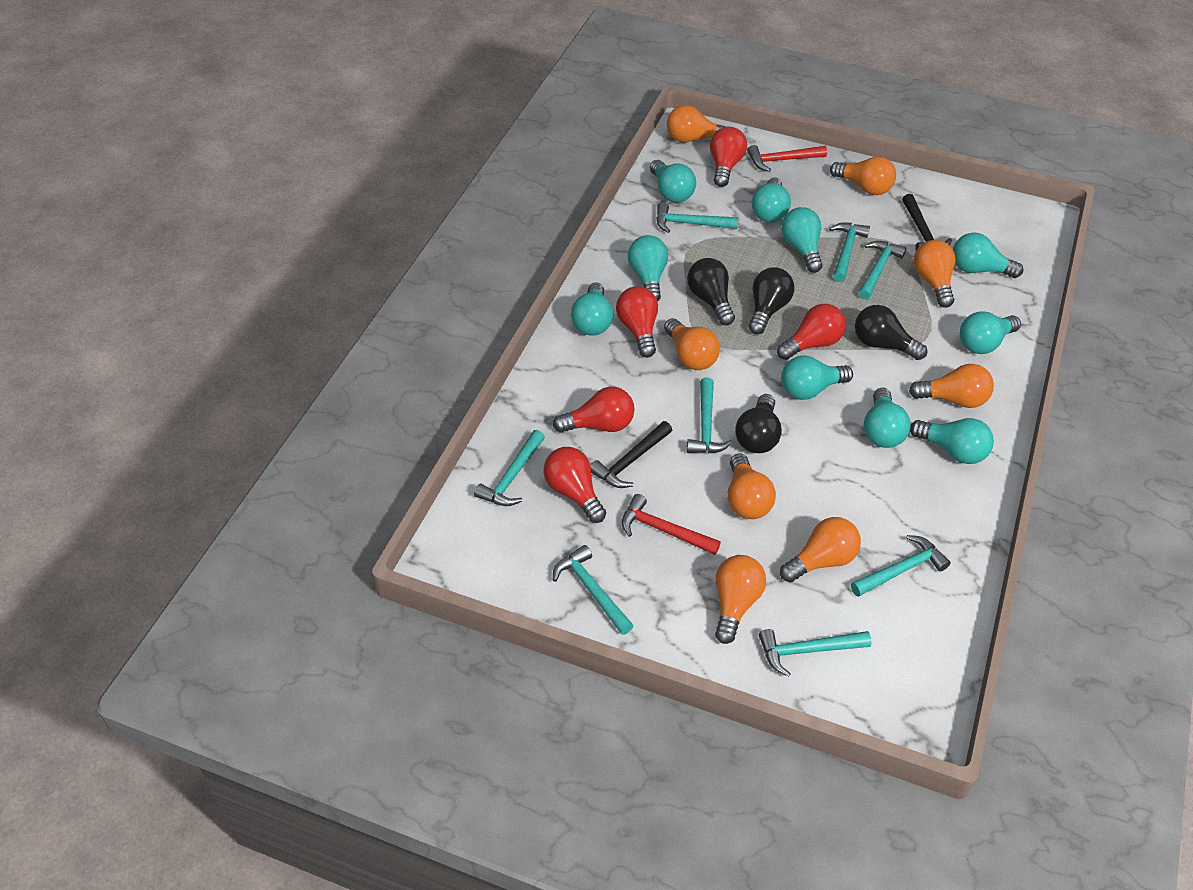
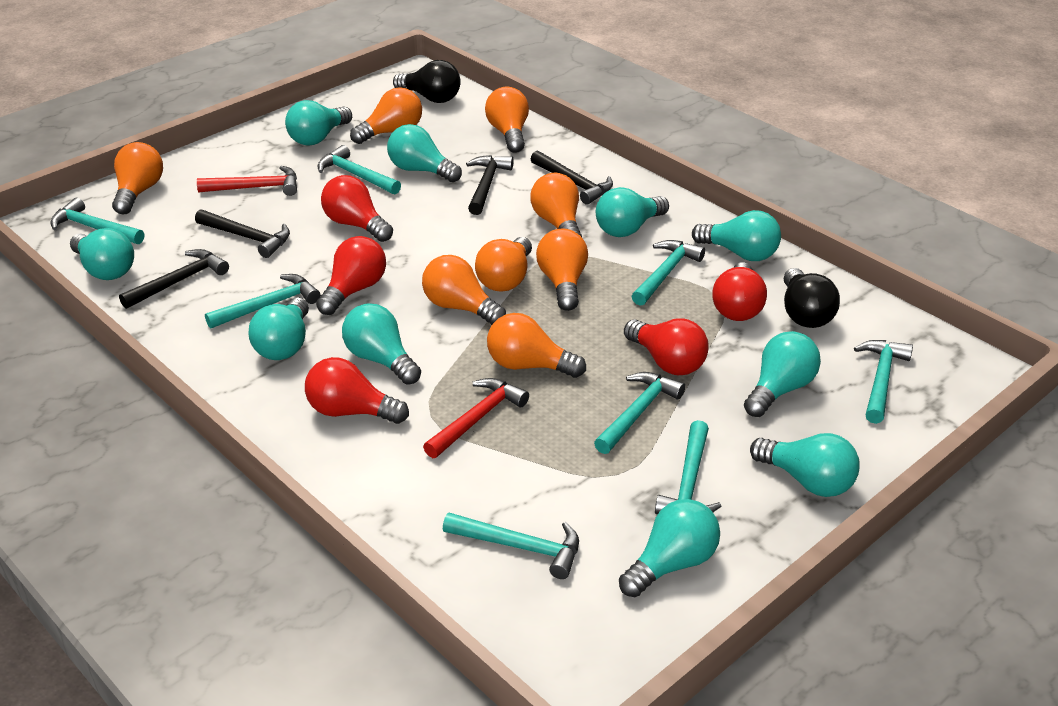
black hammer: 2 -> 4
black light bulb: 4 -> 2

